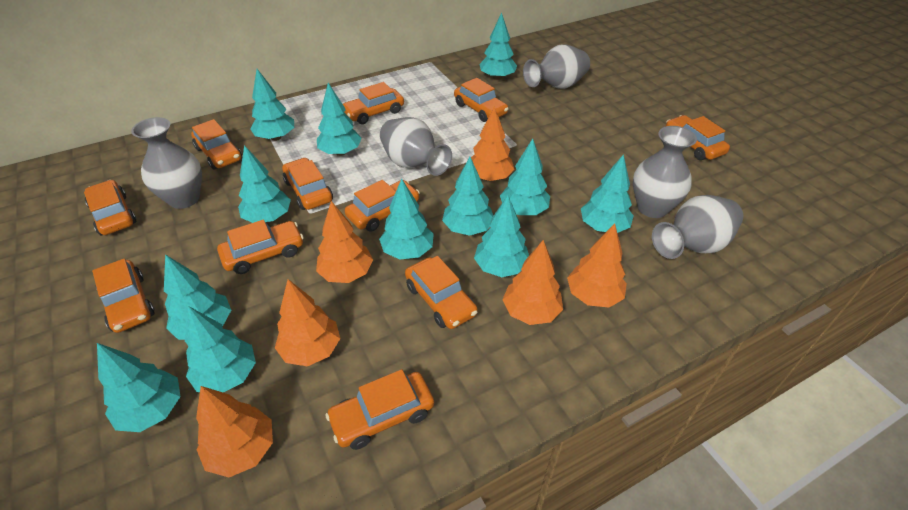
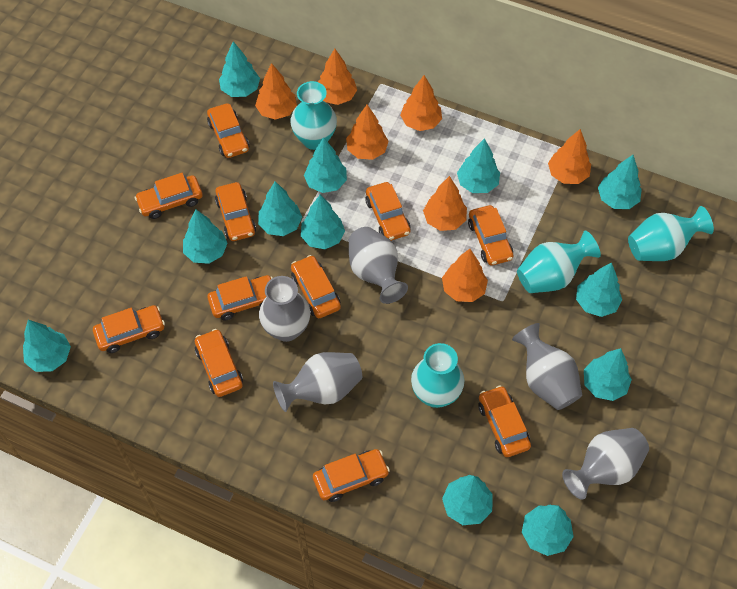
orange tree: 6 -> 7
turquoise vase: 0 -> 4

